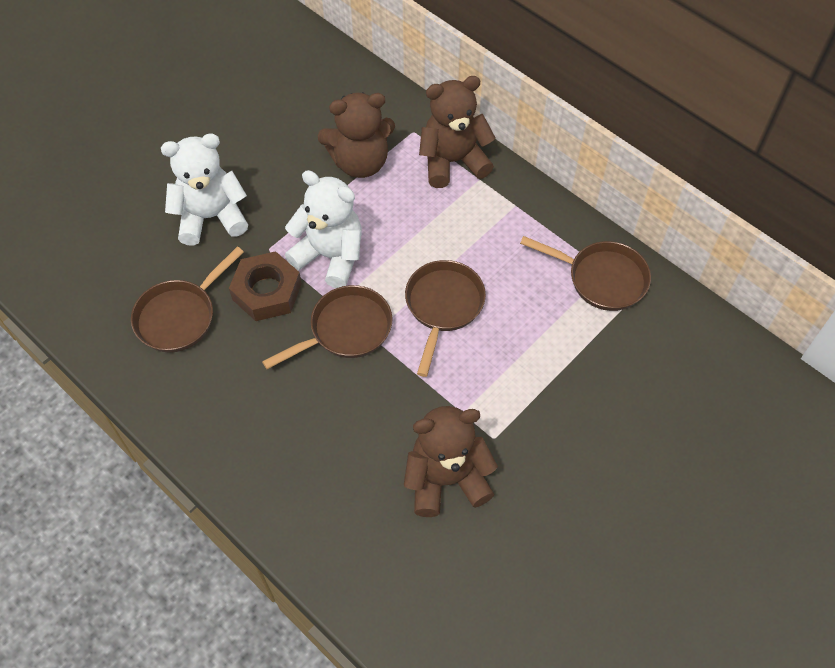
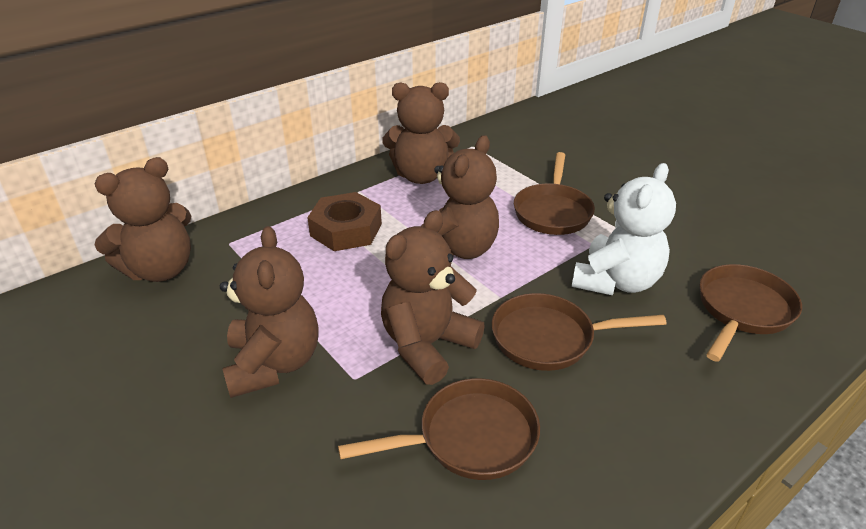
brown teddy bear: 3 -> 5
white teddy bear: 2 -> 1

